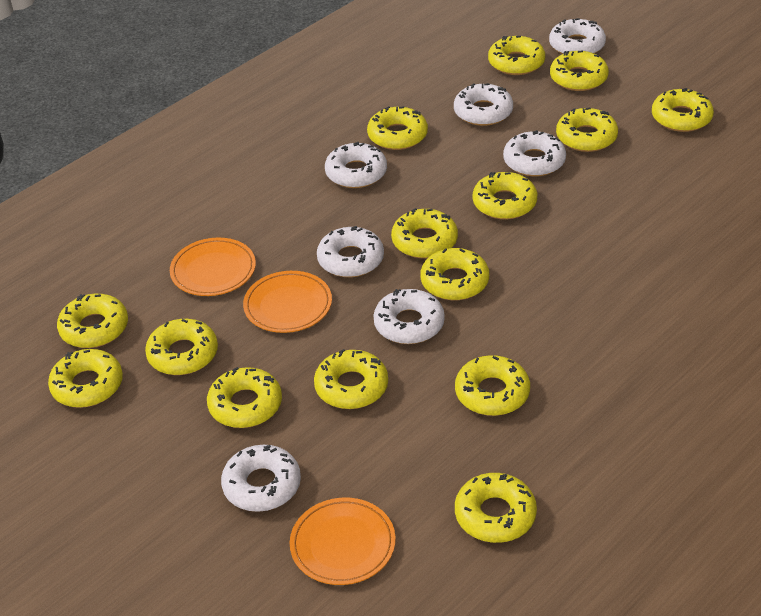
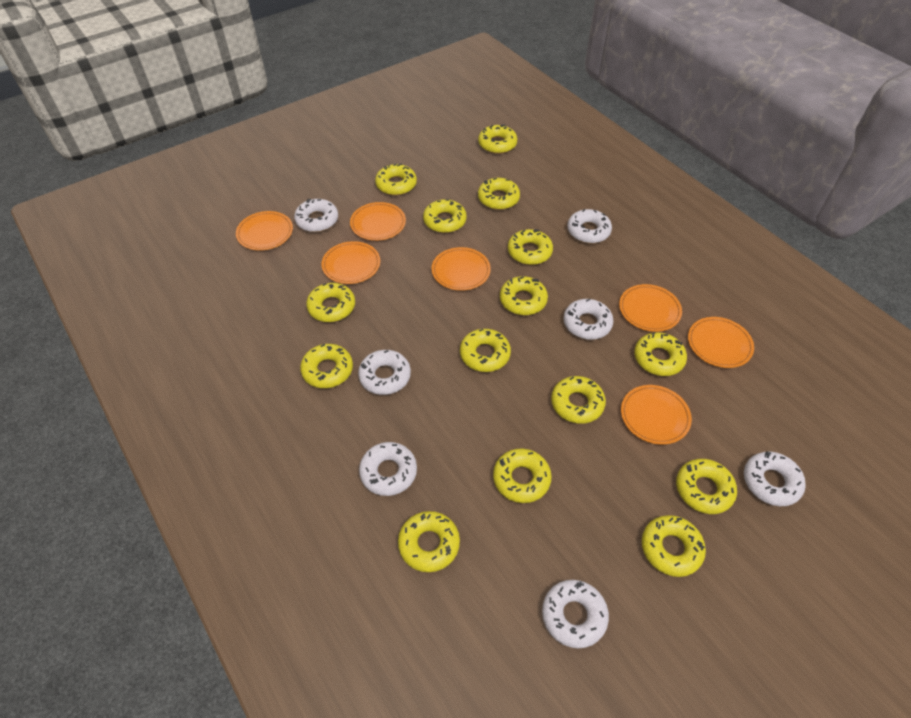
orange plate: 3 -> 7

